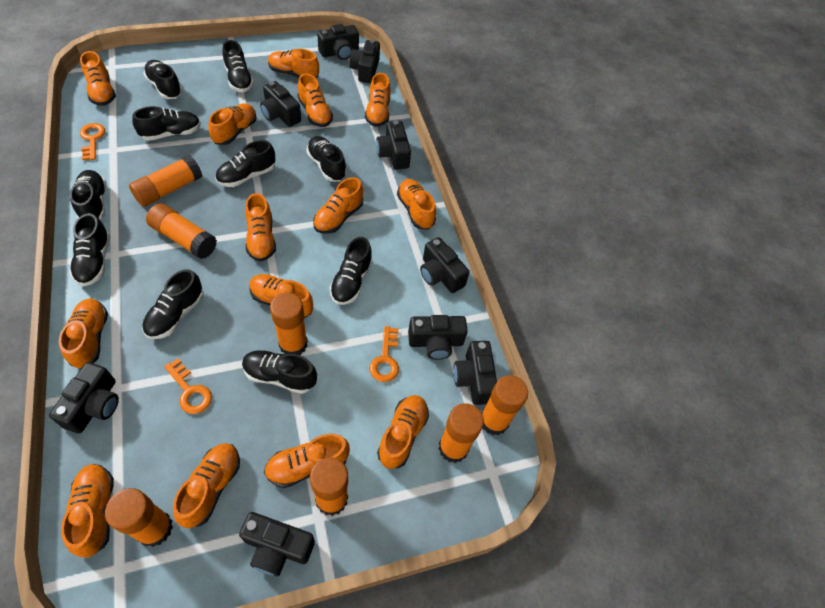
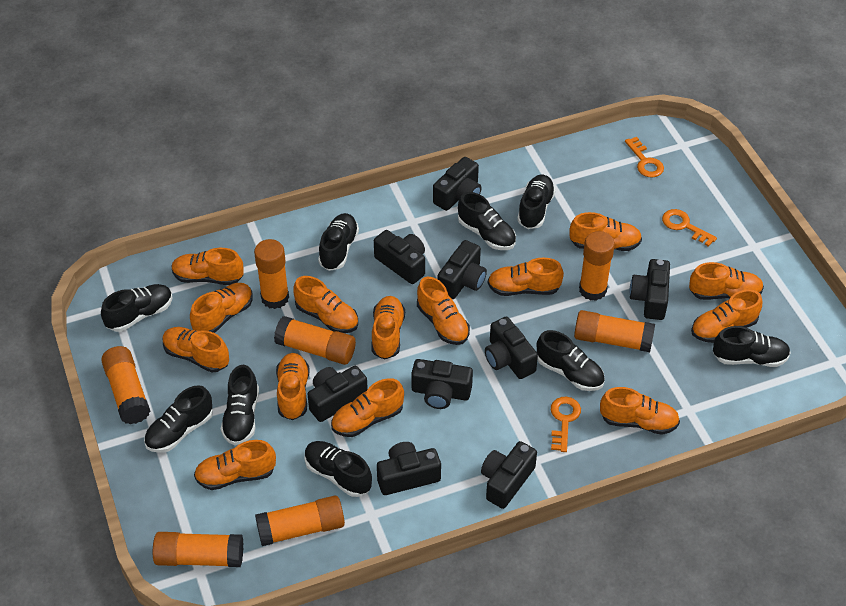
black shoe: 10 -> 9

